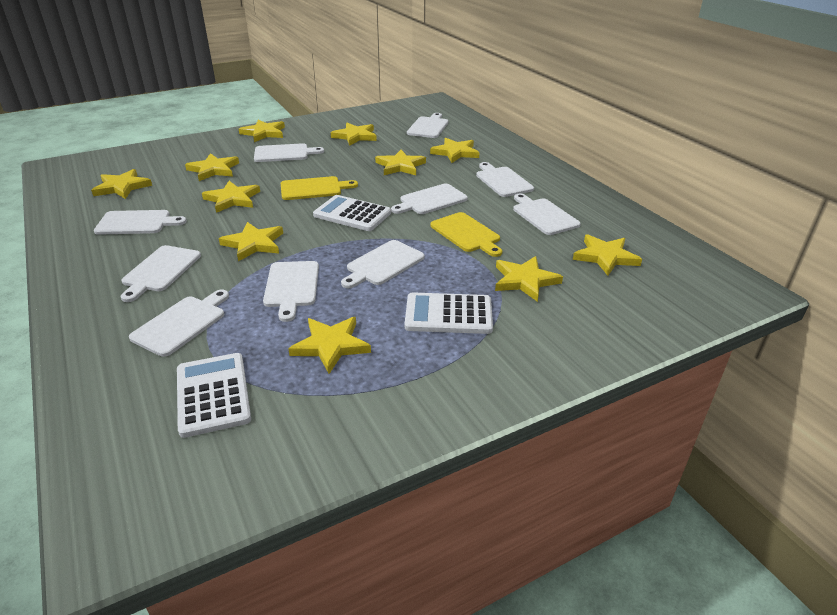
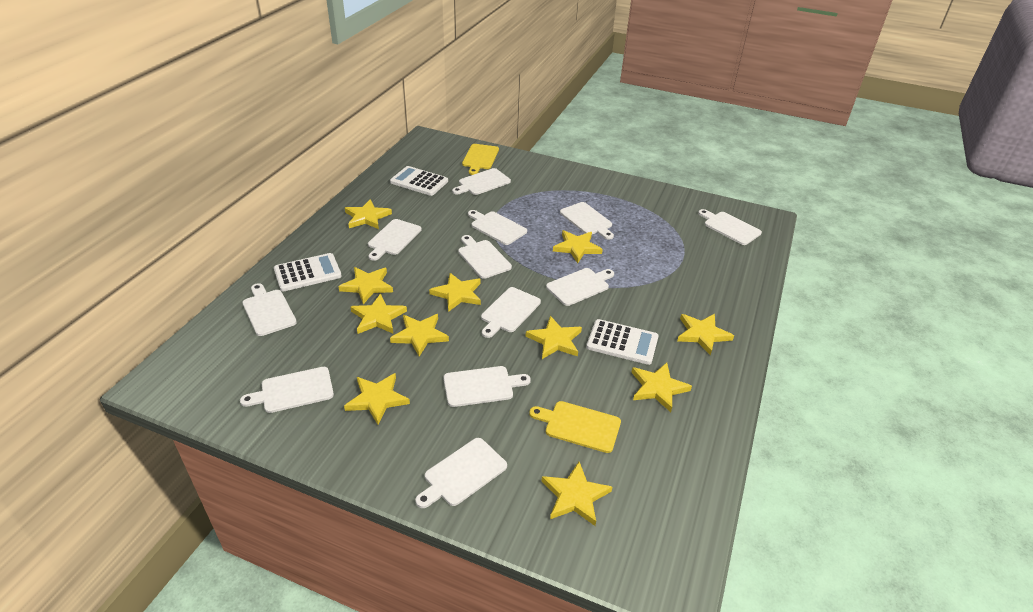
white cutting board: 10 -> 12

